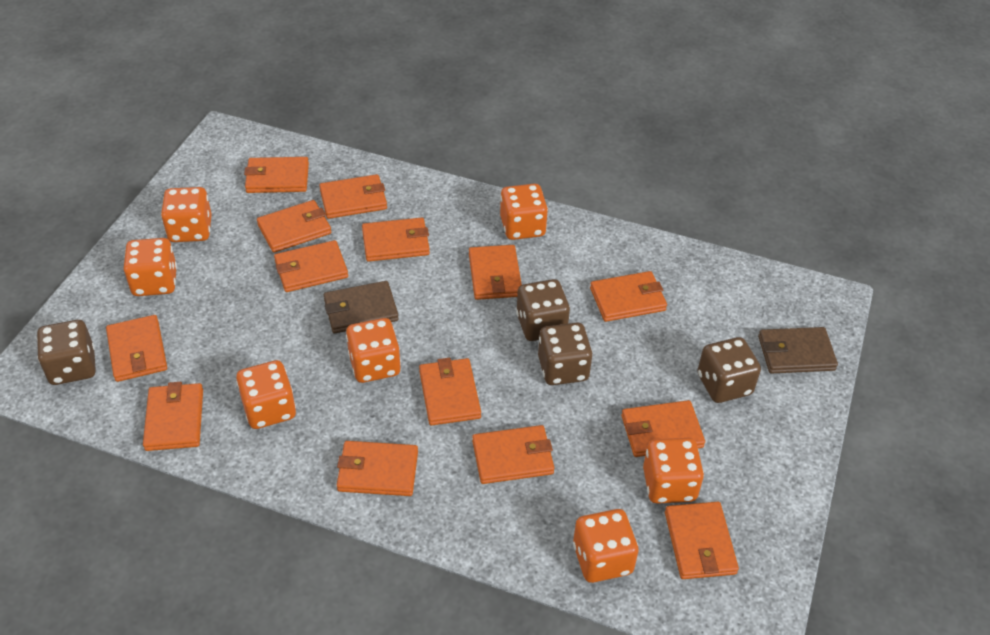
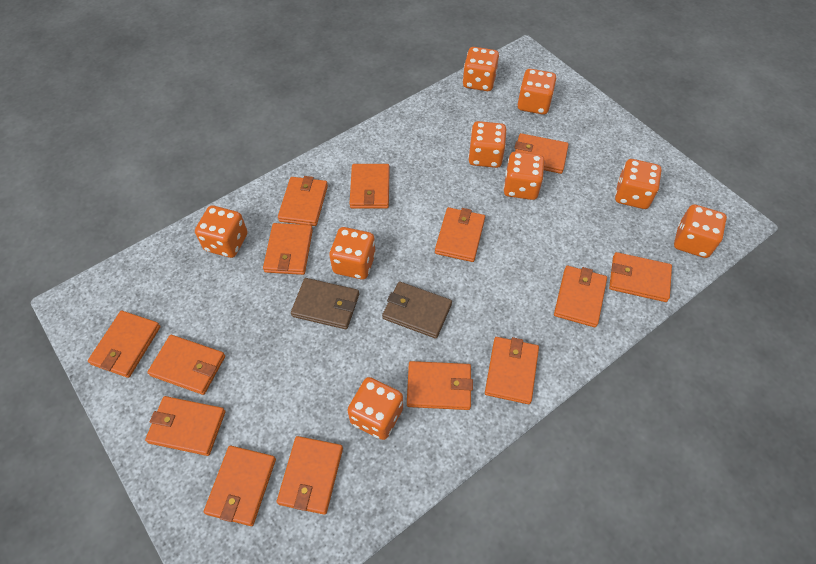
brown dice: 4 -> 0
orange dice: 7 -> 9

